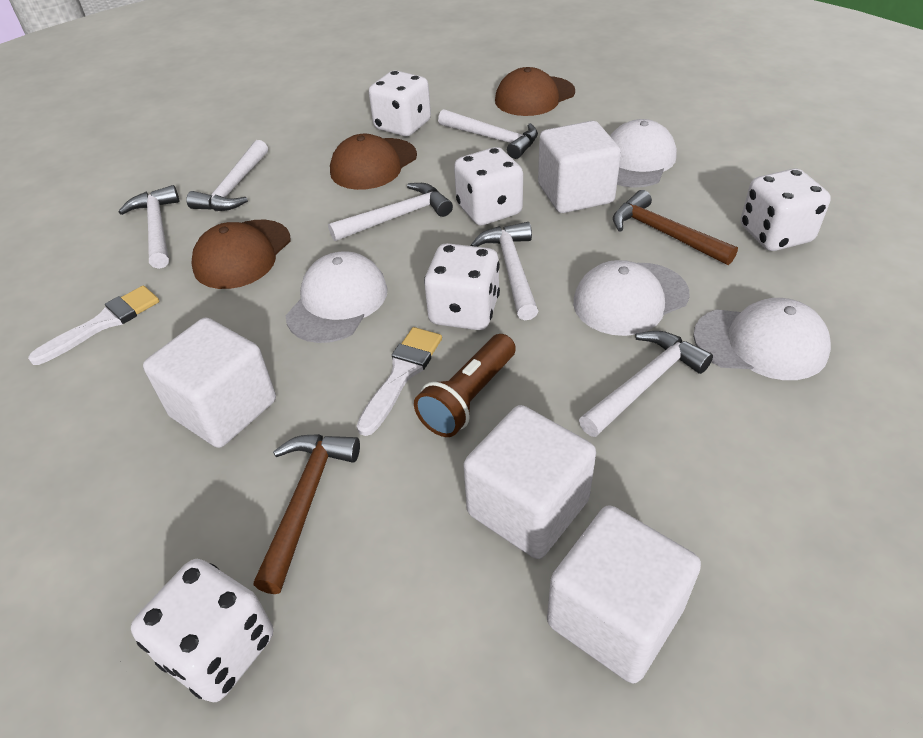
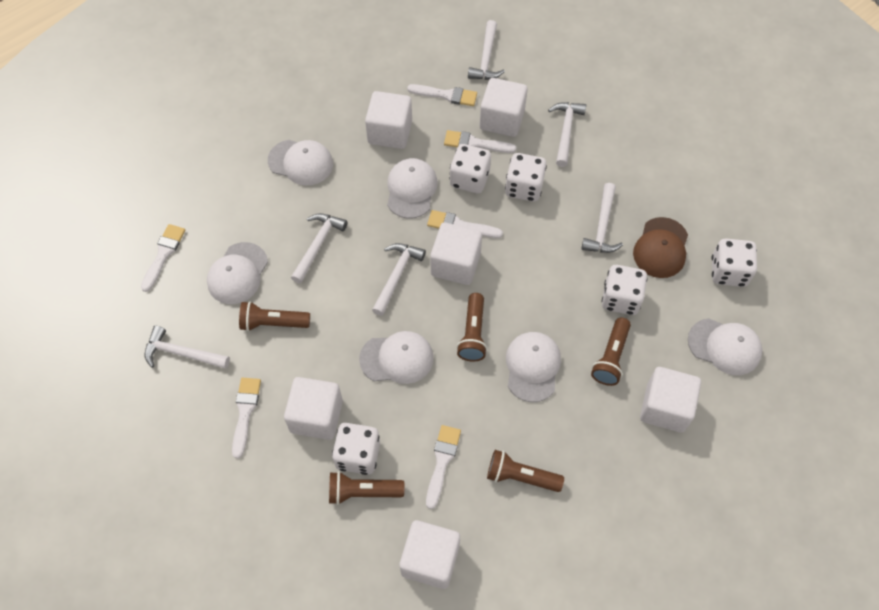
brown cap: 3 -> 1
brown flashlight: 1 -> 5
brown hammer: 2 -> 0
white brush: 2 -> 6
white cap: 4 -> 6
white cube: 4 -> 6

